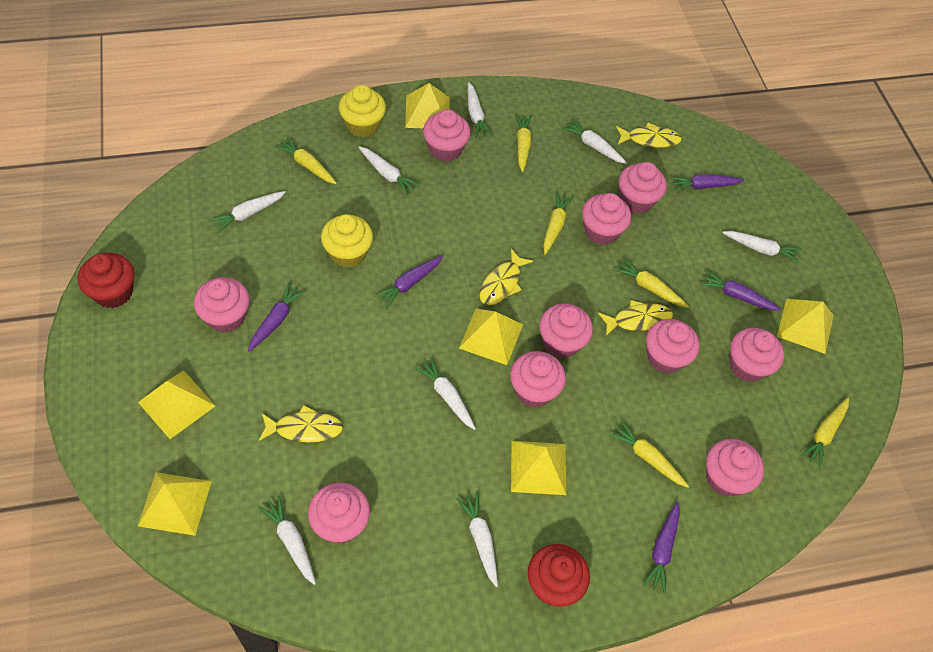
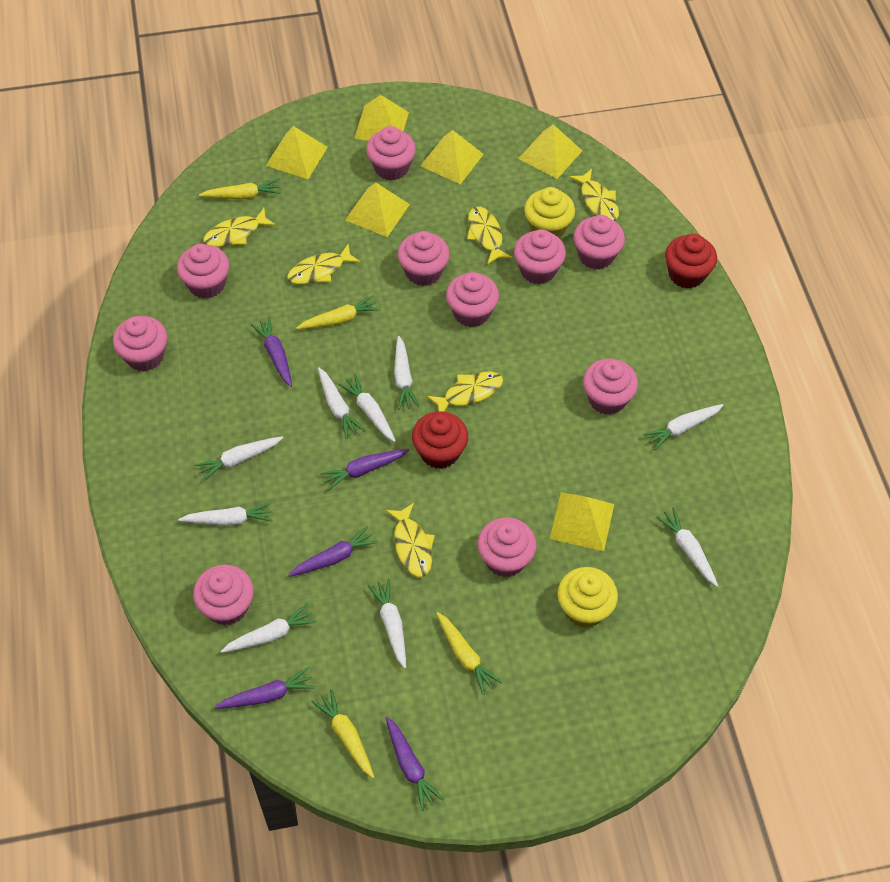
white carrot: 8 -> 9
yellow carrot: 6 -> 4
yellow fish: 4 -> 6

